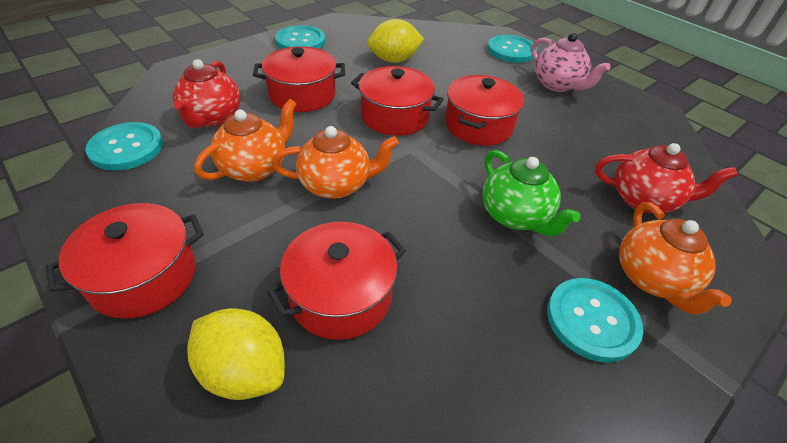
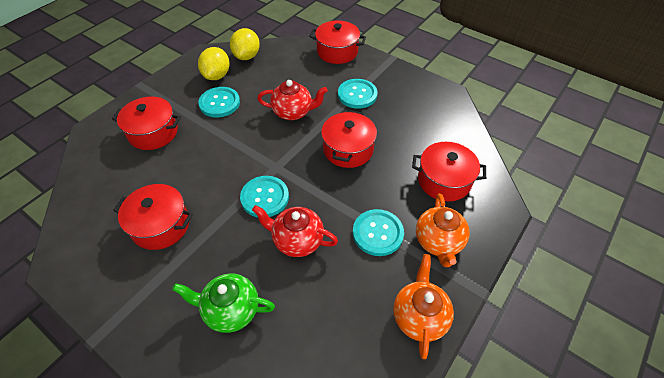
orange teapot: 3 -> 2
pink teapot: 1 -> 0

